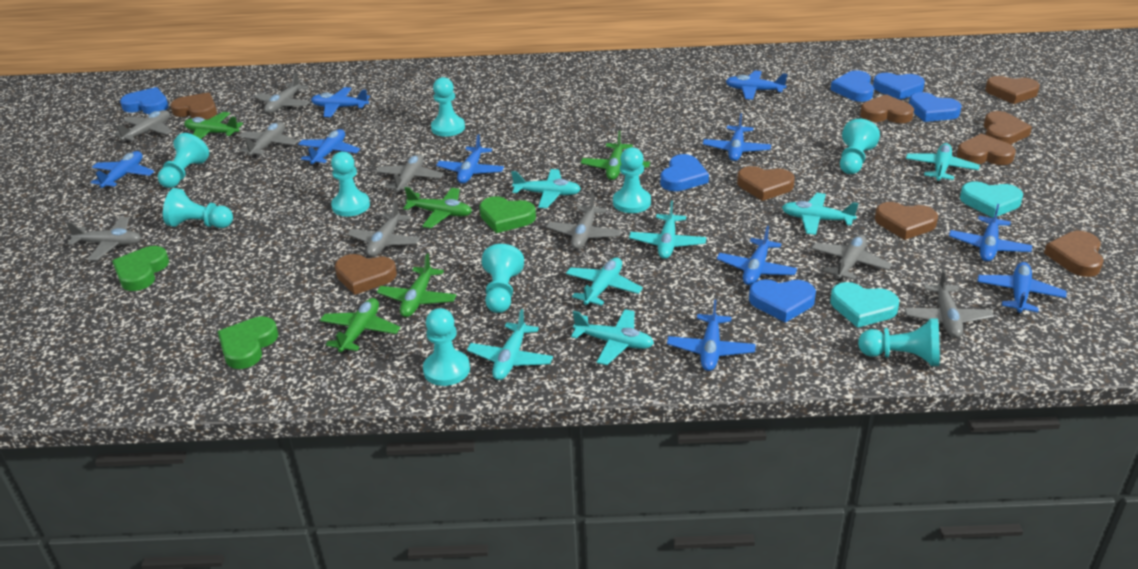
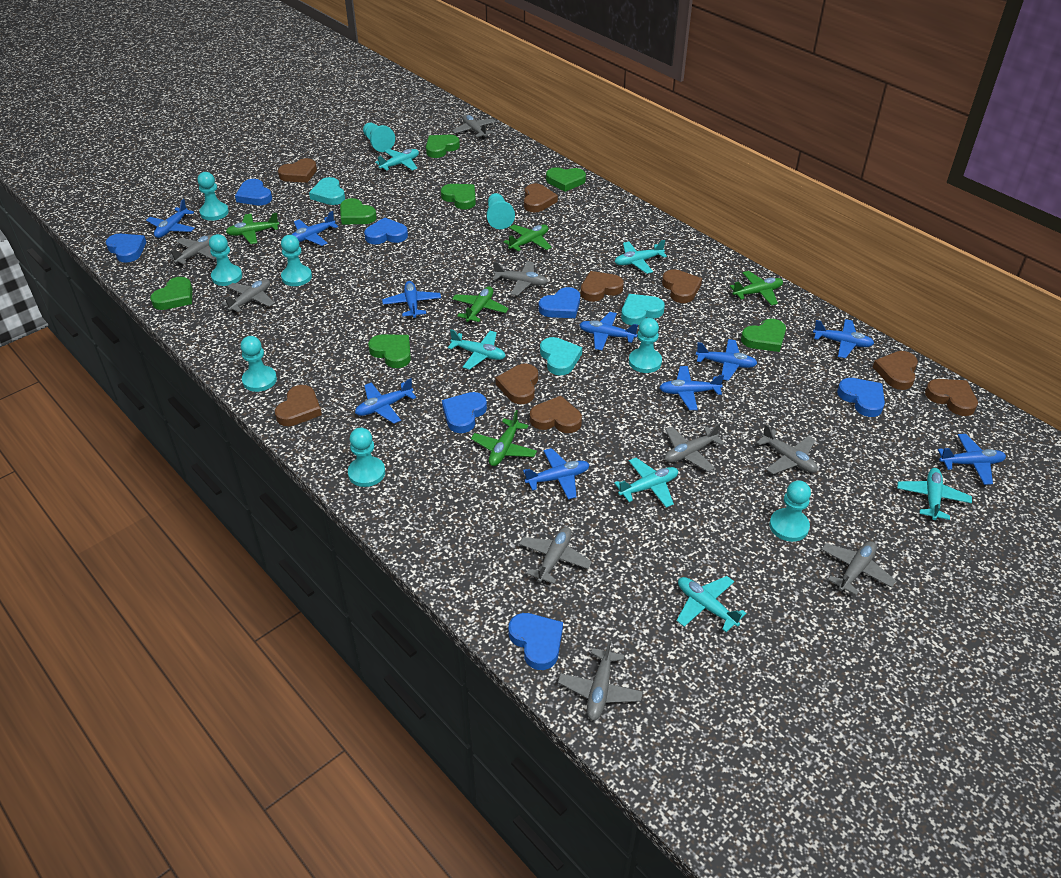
blue heart: 6 -> 7
green heart: 3 -> 7
turquoise heart: 2 -> 3
turquoise plane: 7 -> 6

